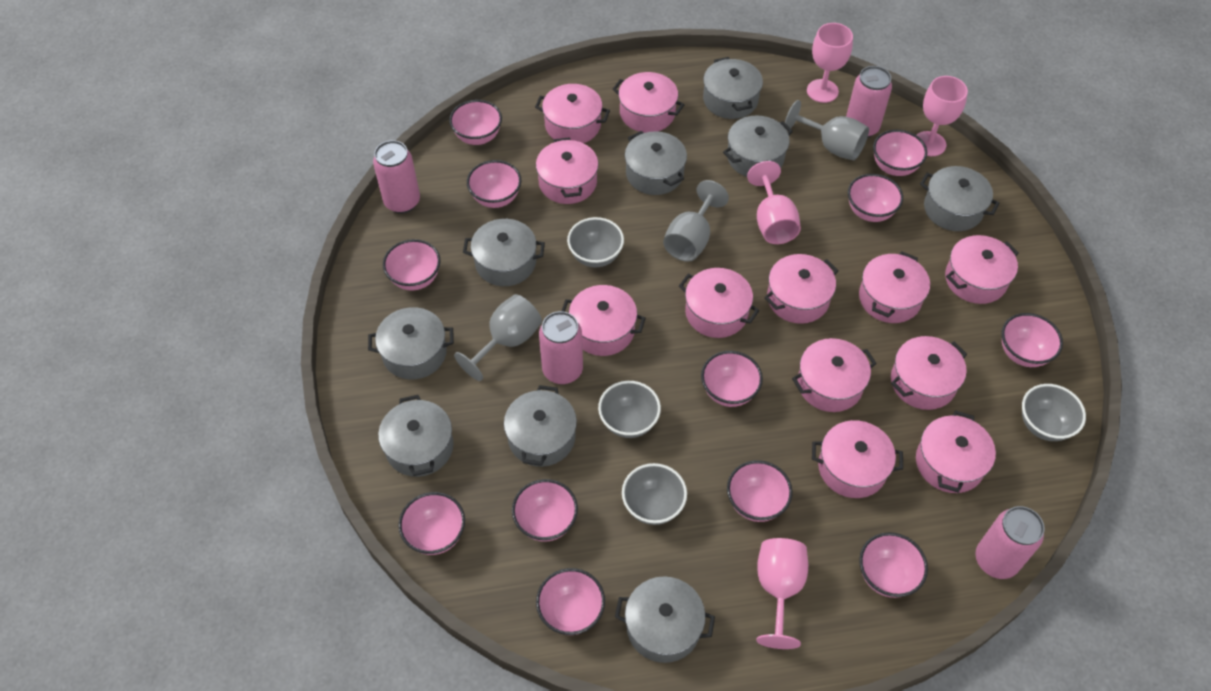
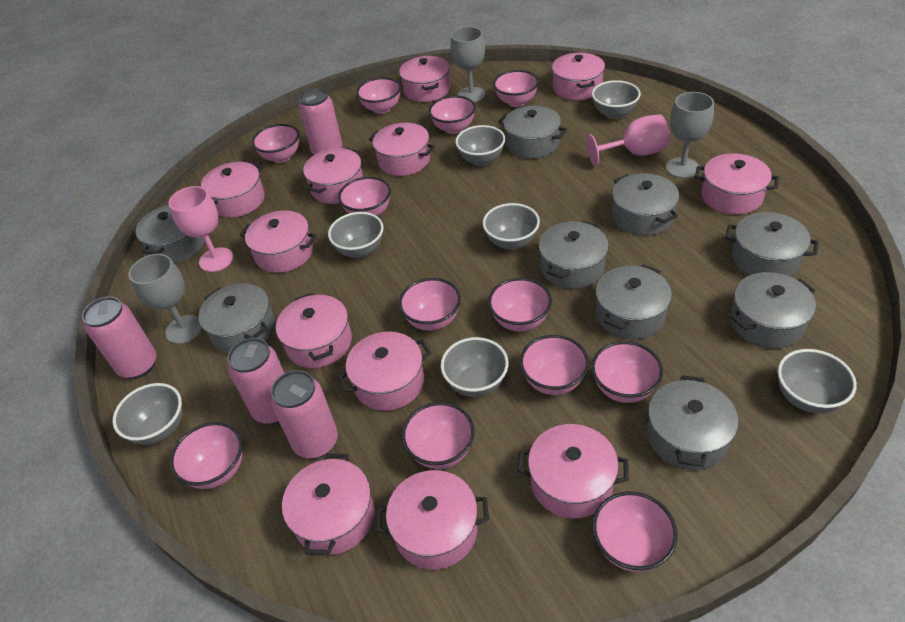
grey bowl: 4 -> 7
pink goblet: 4 -> 2

